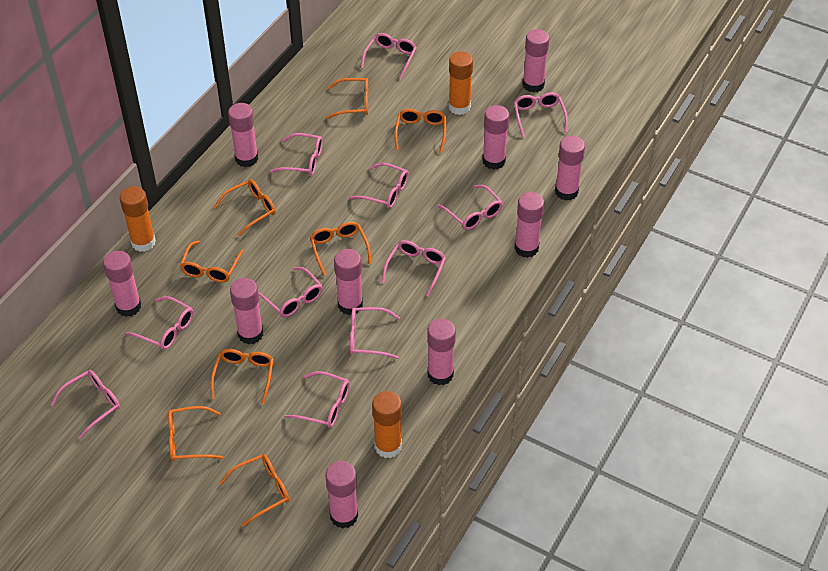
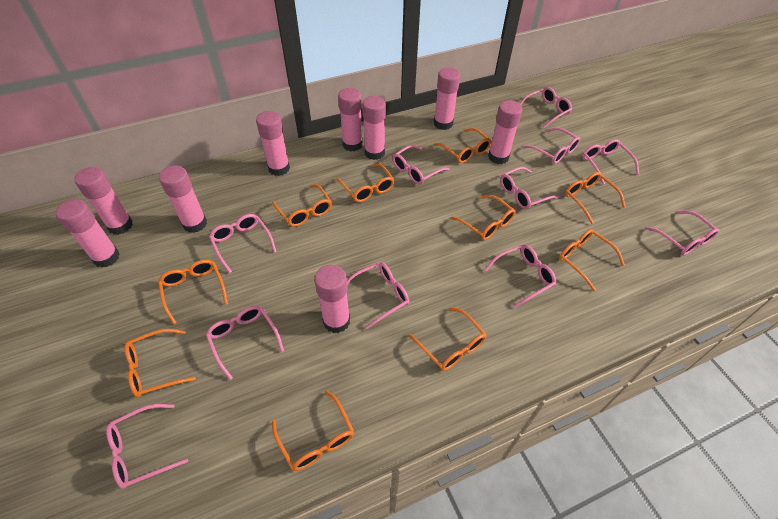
orange glasses: 8 -> 10
orange glue stick: 3 -> 0
pink glue stick: 10 -> 9

